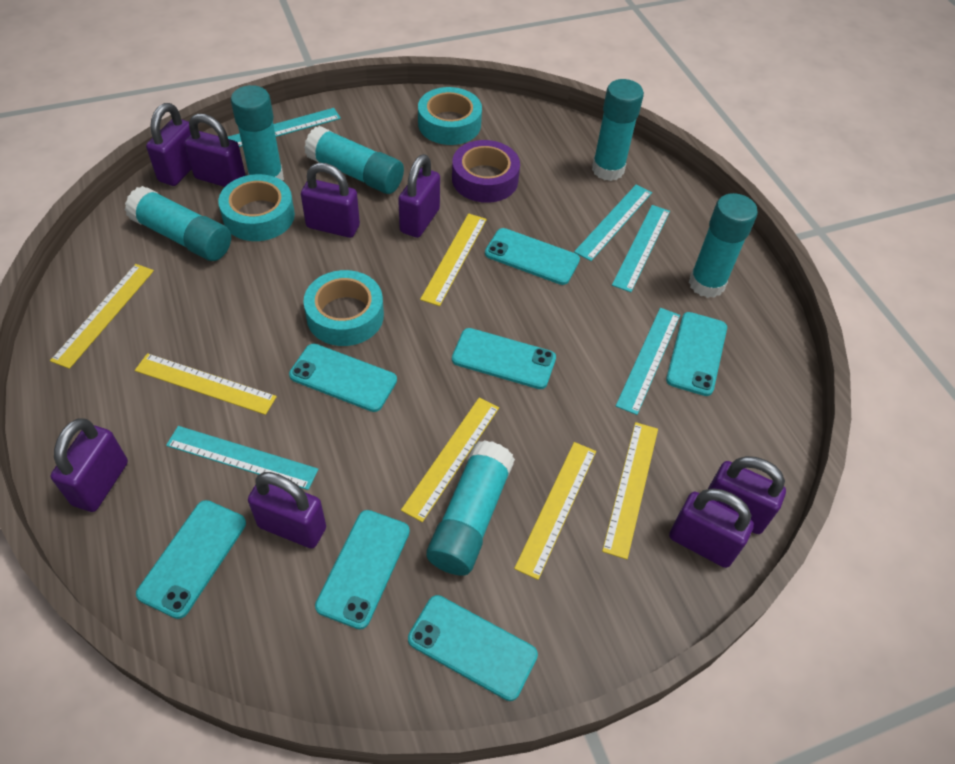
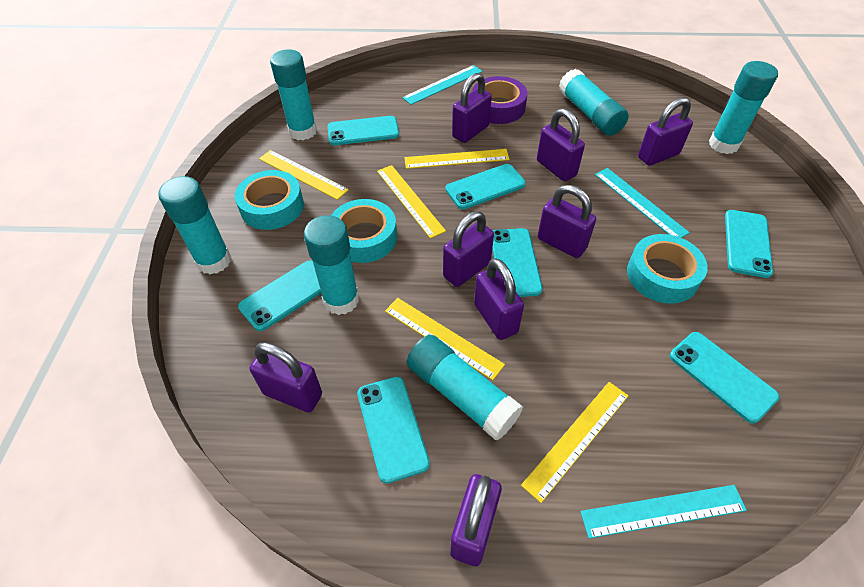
turquoise ruler: 5 -> 3
yellow ruler: 6 -> 5

